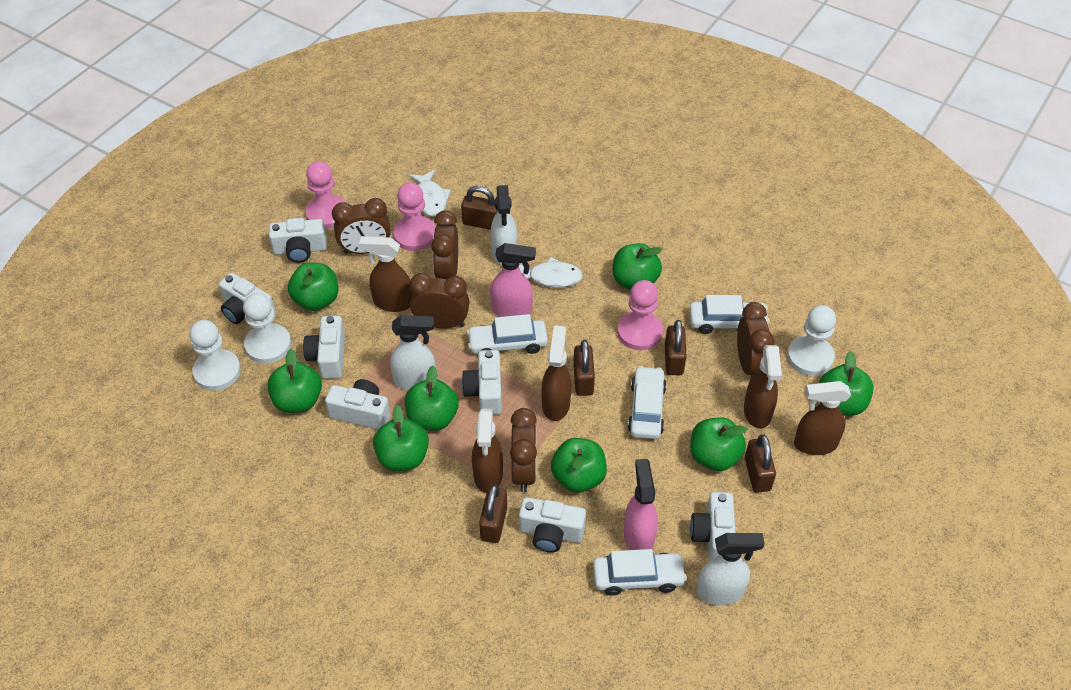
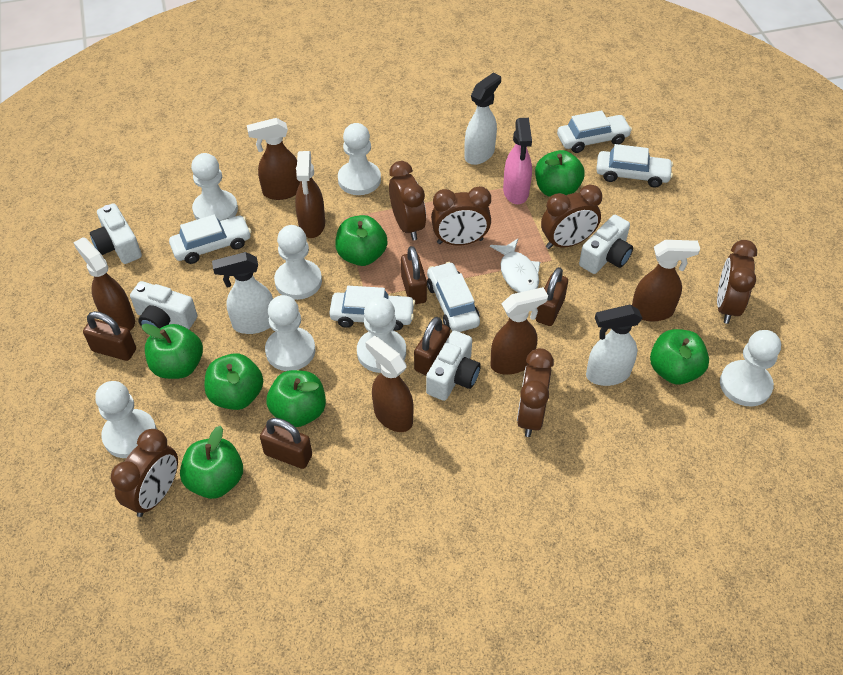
brown clock: 5 -> 6
brown spray bottle: 5 -> 6
green apple: 8 -> 7
pink pawn: 3 -> 0
pink spray bottle: 2 -> 1
white camera: 7 -> 4
white car: 4 -> 5
white fish: 2 -> 1
white pawn: 3 -> 7

